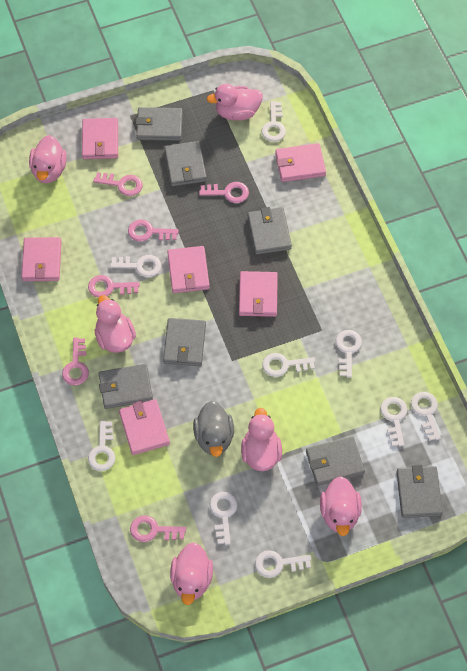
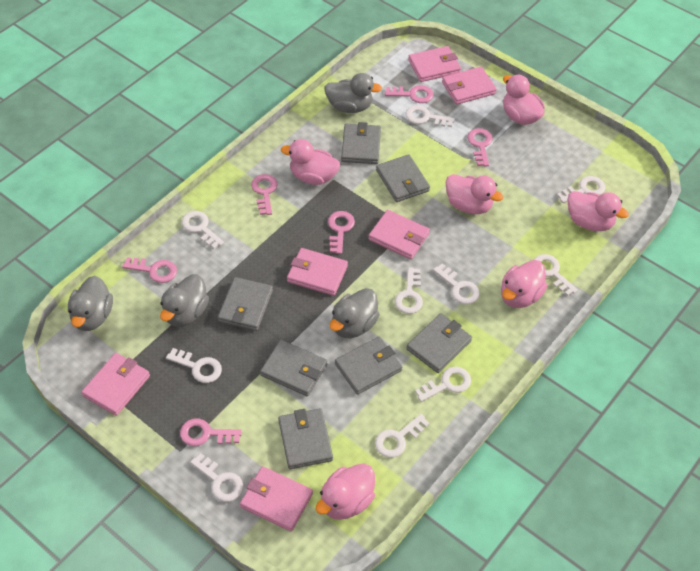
grey duck: 1 -> 4
white key: 9 -> 10

